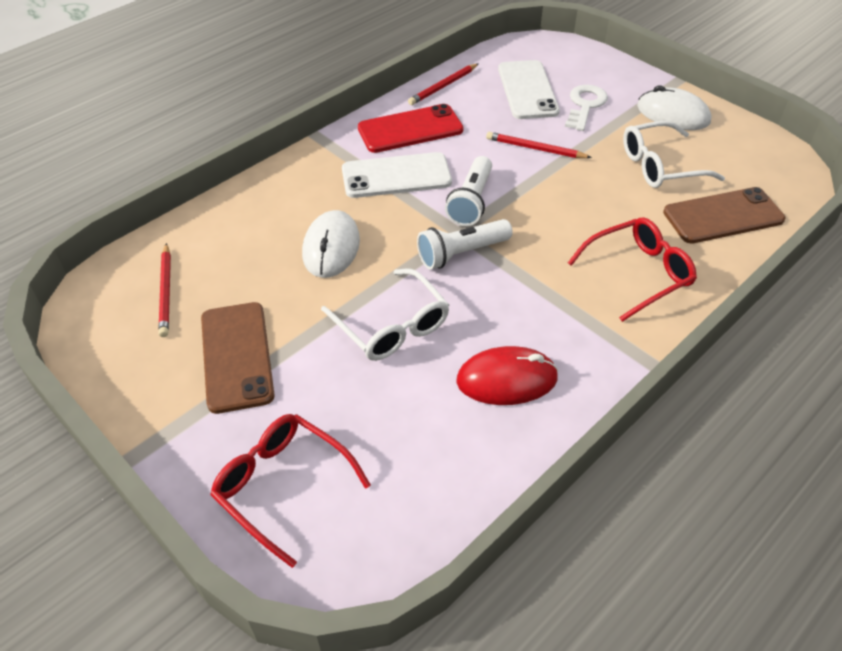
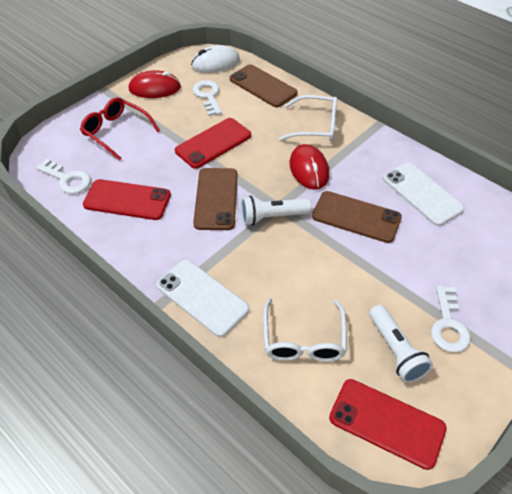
brown phone: 2 -> 3
red glasses: 2 -> 1
red mouse: 1 -> 2
red pencil: 3 -> 0
red phone: 1 -> 3
white key: 1 -> 3
white mouse: 2 -> 1

